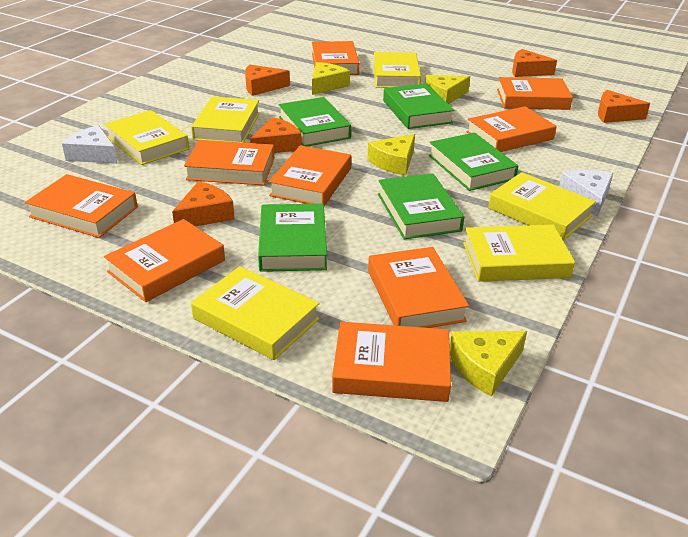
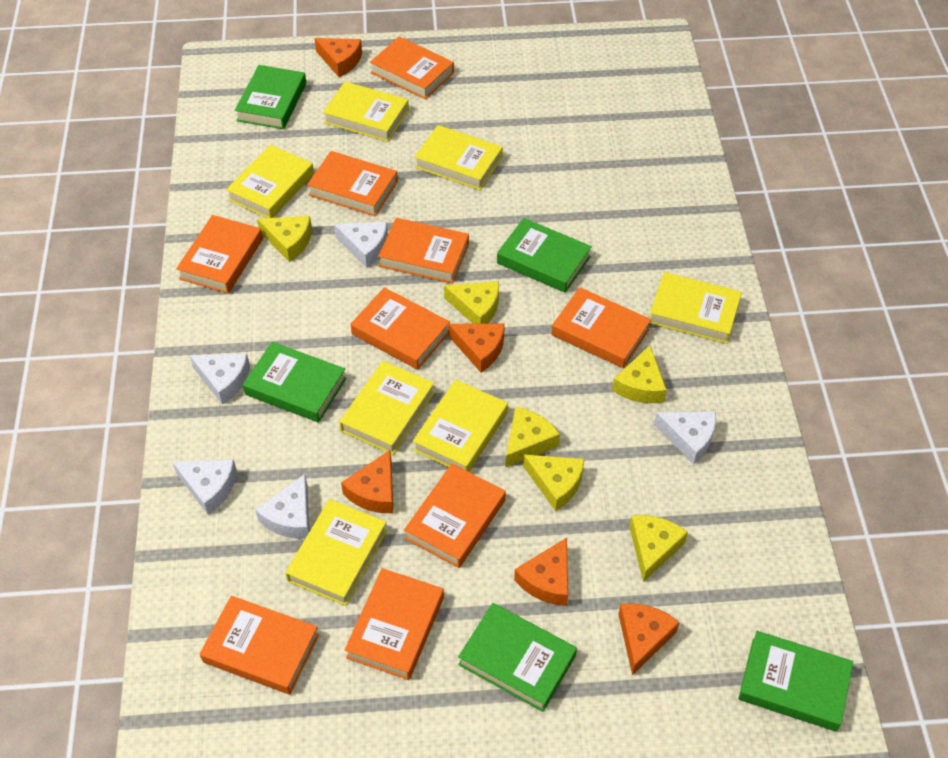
white cheese: 2 -> 5
yellow book: 6 -> 7
yellow cheese: 4 -> 6

